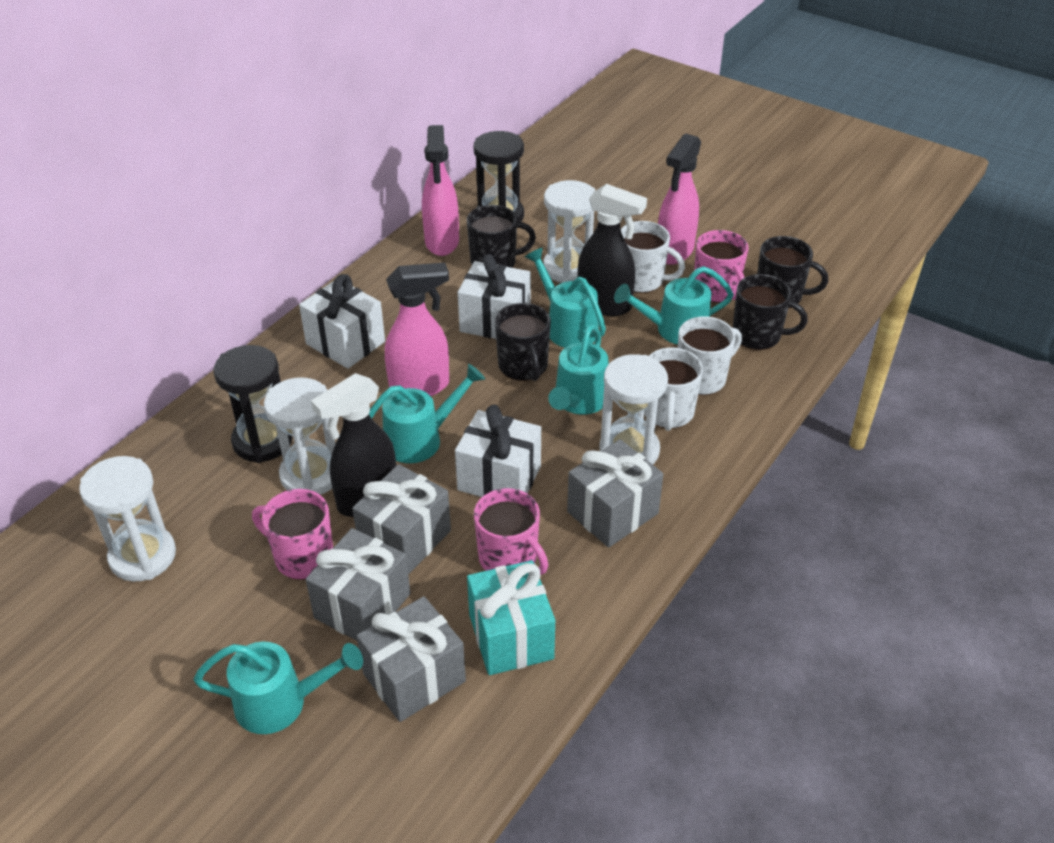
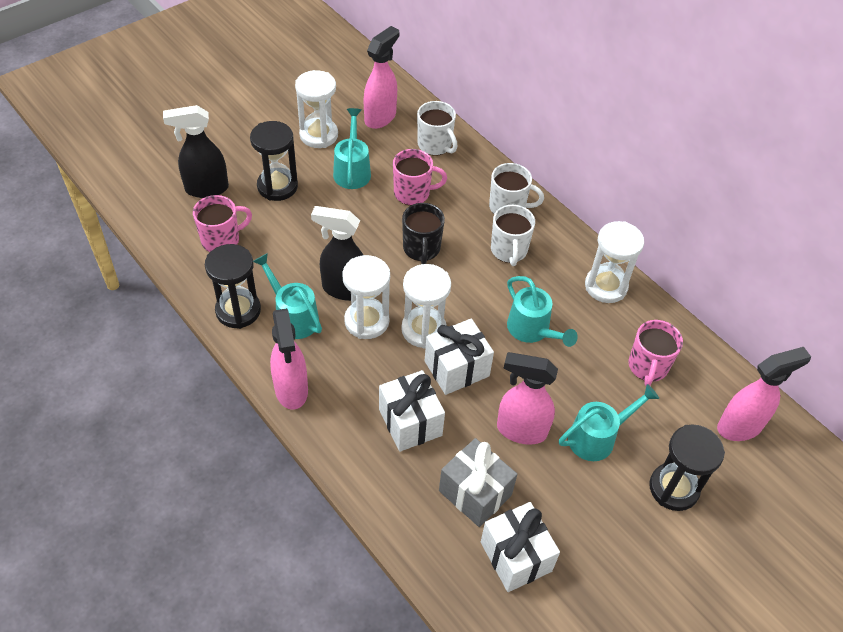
black hourglass: 2 -> 3
black mug: 4 -> 1
grey gift: 4 -> 1
pink spray bottle: 3 -> 4
turquoise gift: 1 -> 0
turquoise watering can: 5 -> 4

